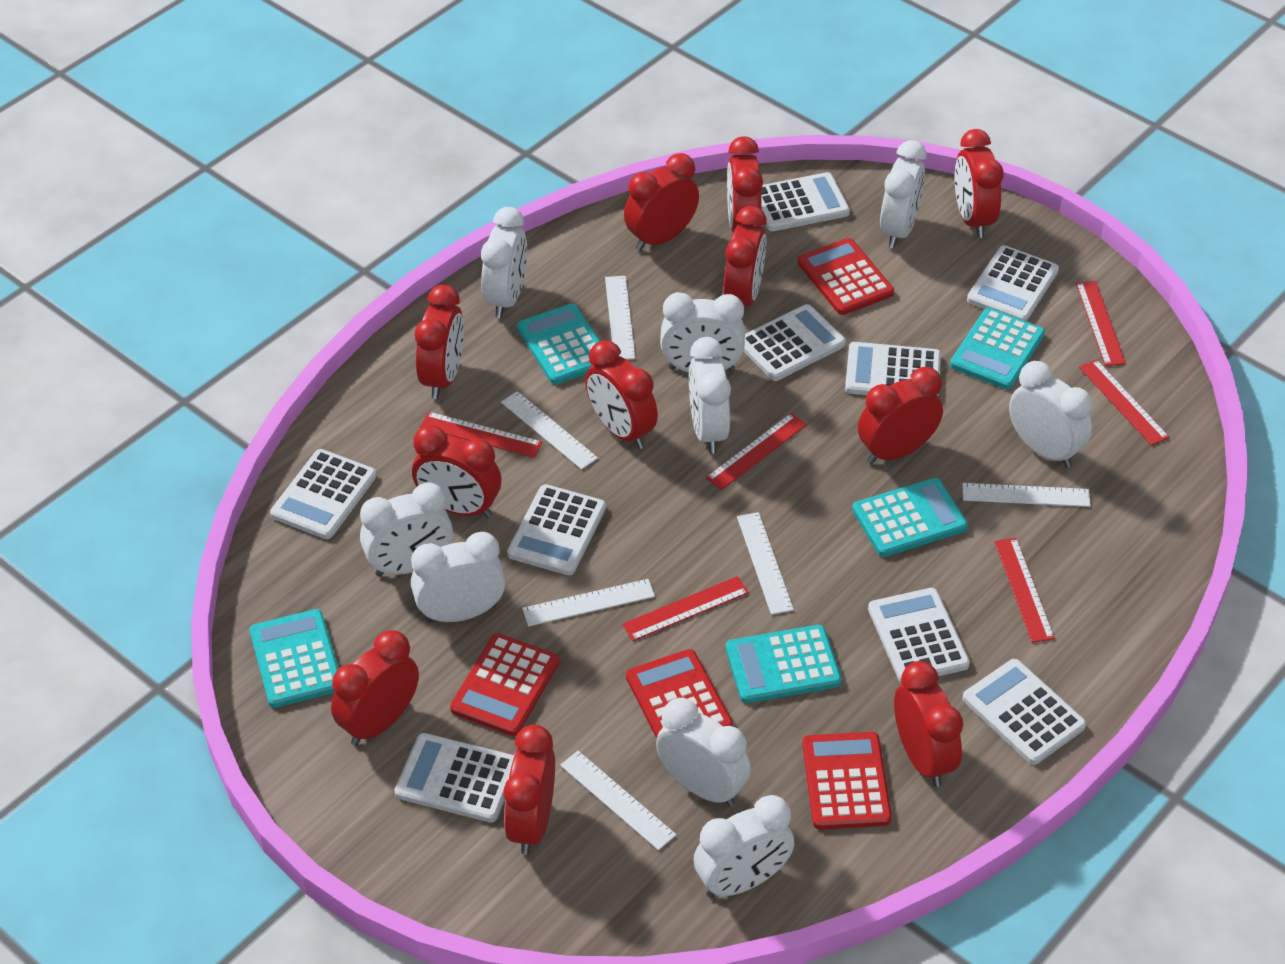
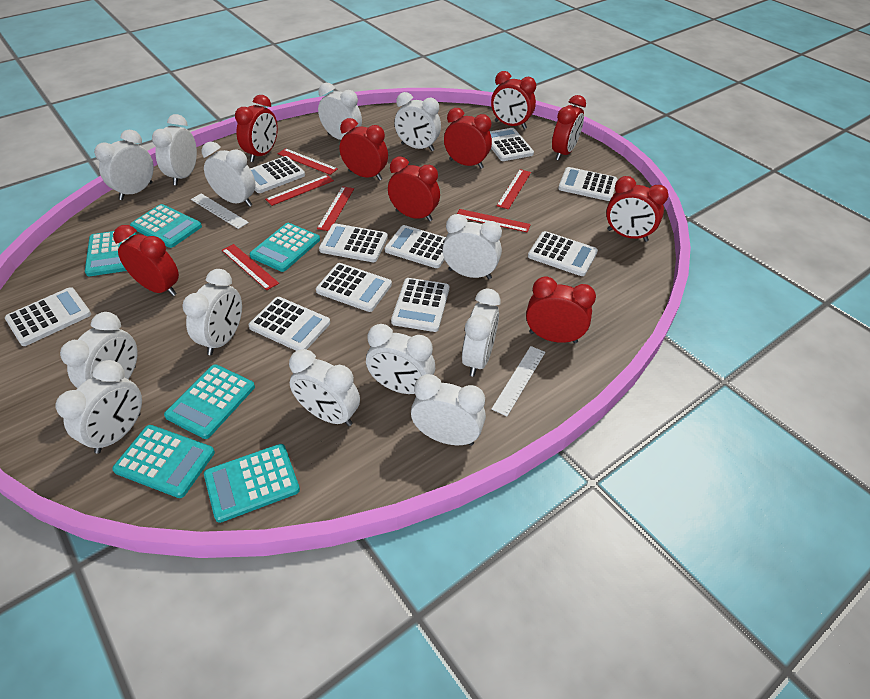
red calculator: 4 -> 0
red clock: 11 -> 9
turquoise calculator: 5 -> 6
white calculator: 9 -> 10
white clock: 9 -> 13
white ruler: 6 -> 2

